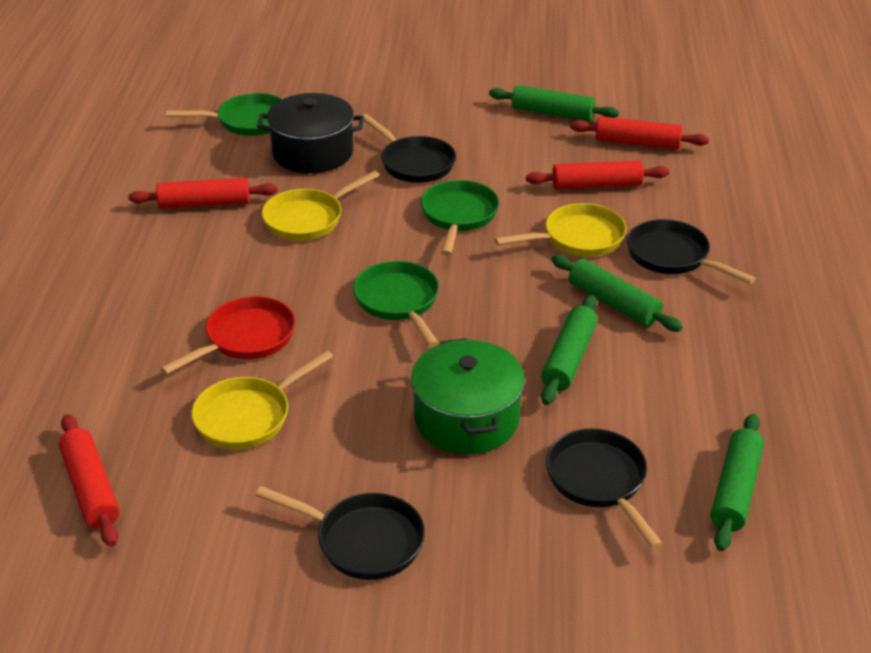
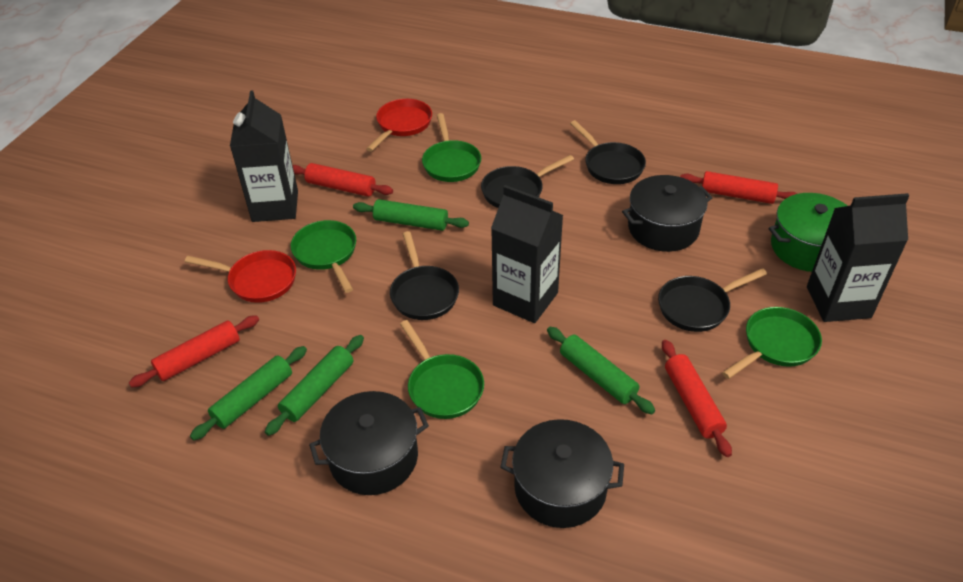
black carton: 0 -> 3
black pot: 1 -> 3
green pan: 3 -> 4
red pan: 1 -> 2
yellow pan: 3 -> 0

